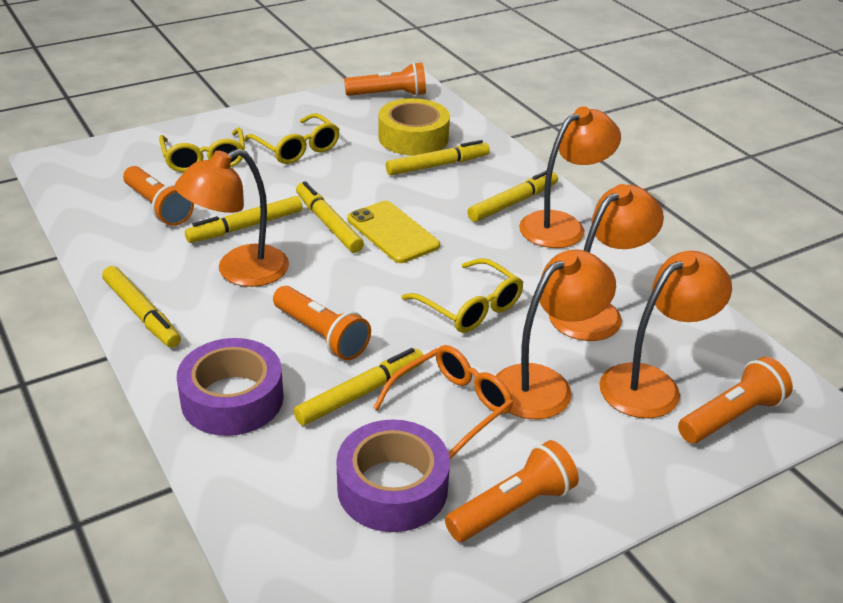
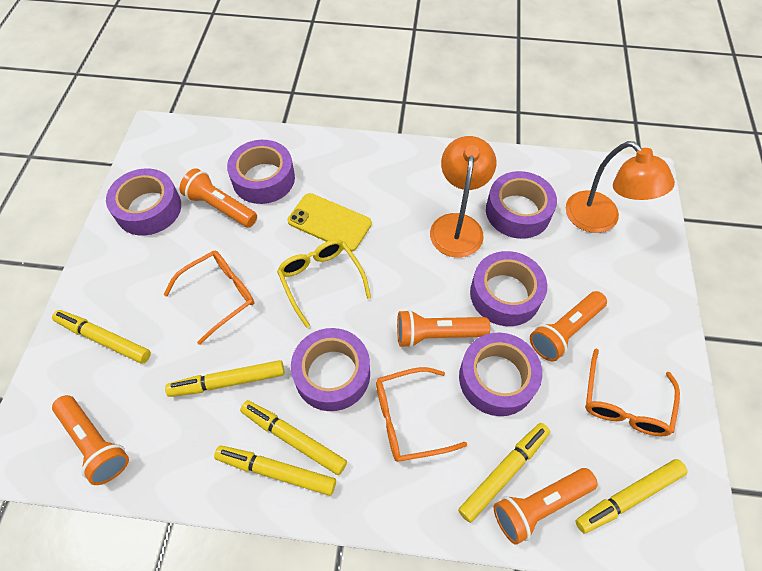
orange glasses: 1 -> 3
orange lamp: 5 -> 2
purple tape: 2 -> 6
yellow glasses: 3 -> 1
yellow tape: 1 -> 0

